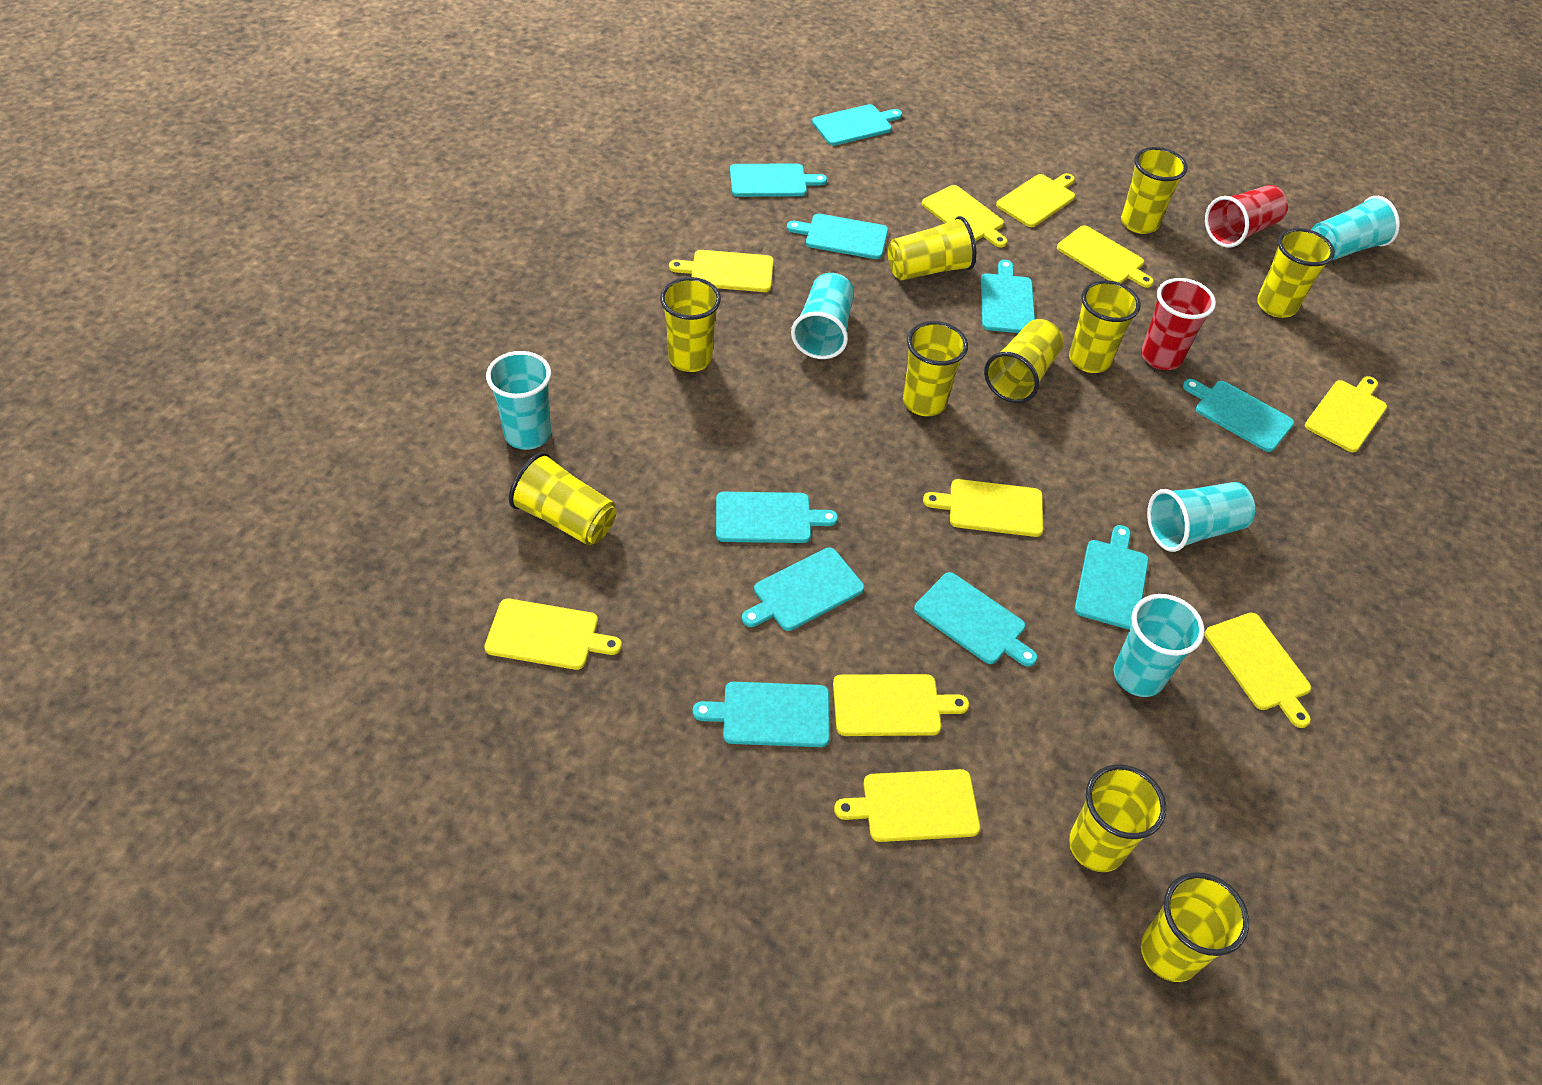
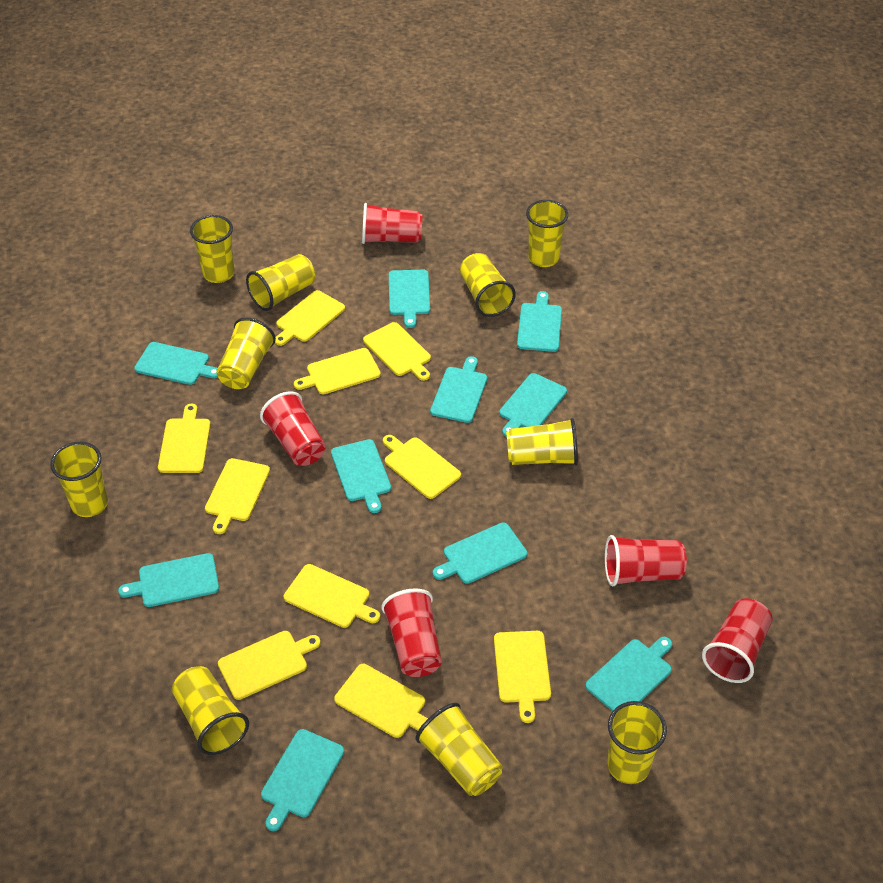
red cup: 2 -> 5
turquoise cup: 5 -> 0

